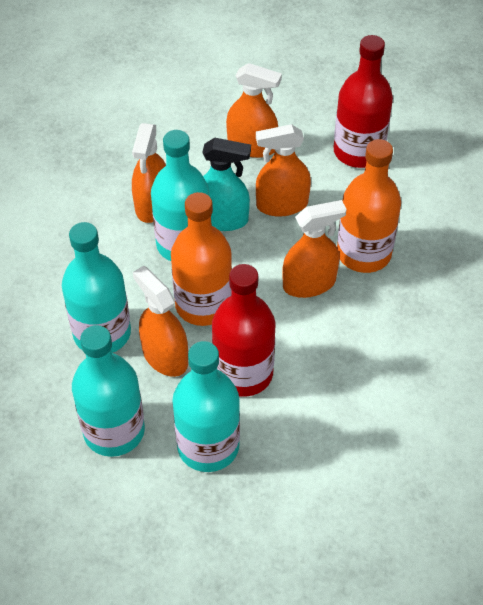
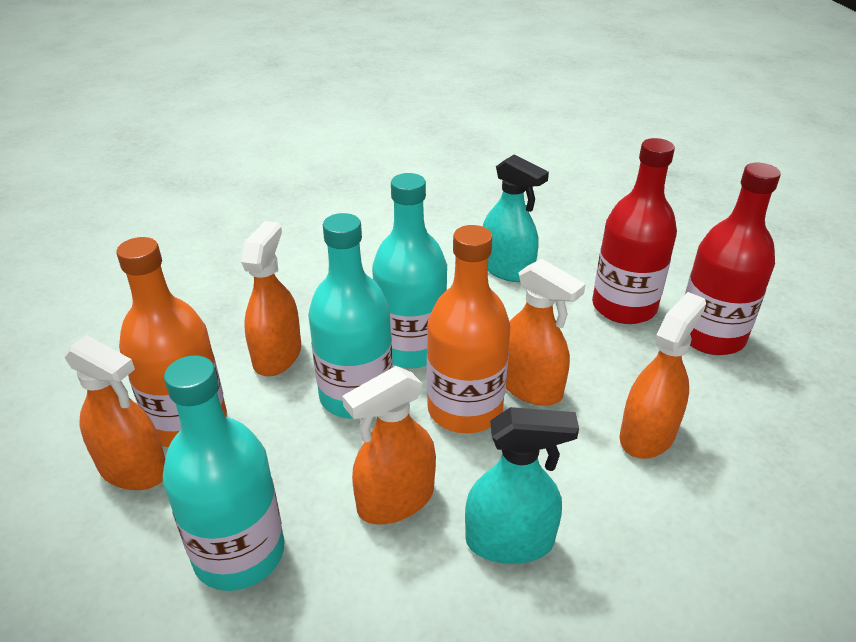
turquoise bottle: 4 -> 3
turquoise spray bottle: 1 -> 2

